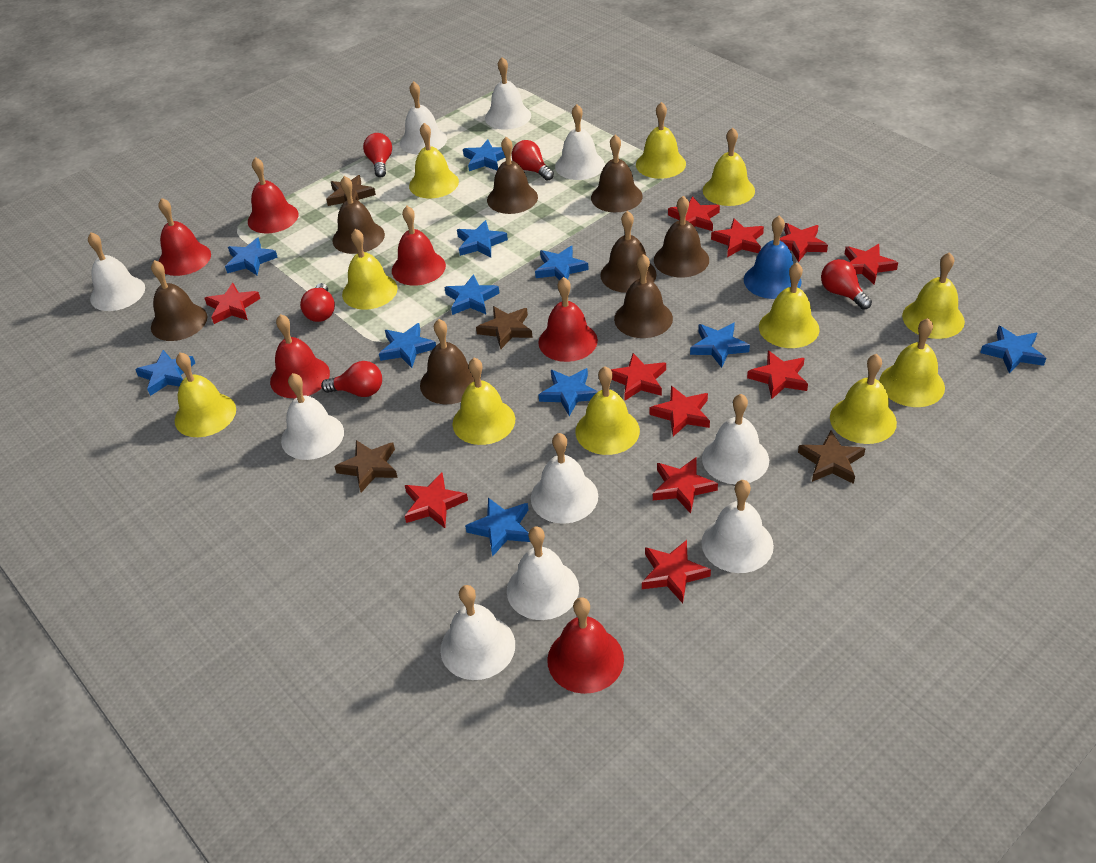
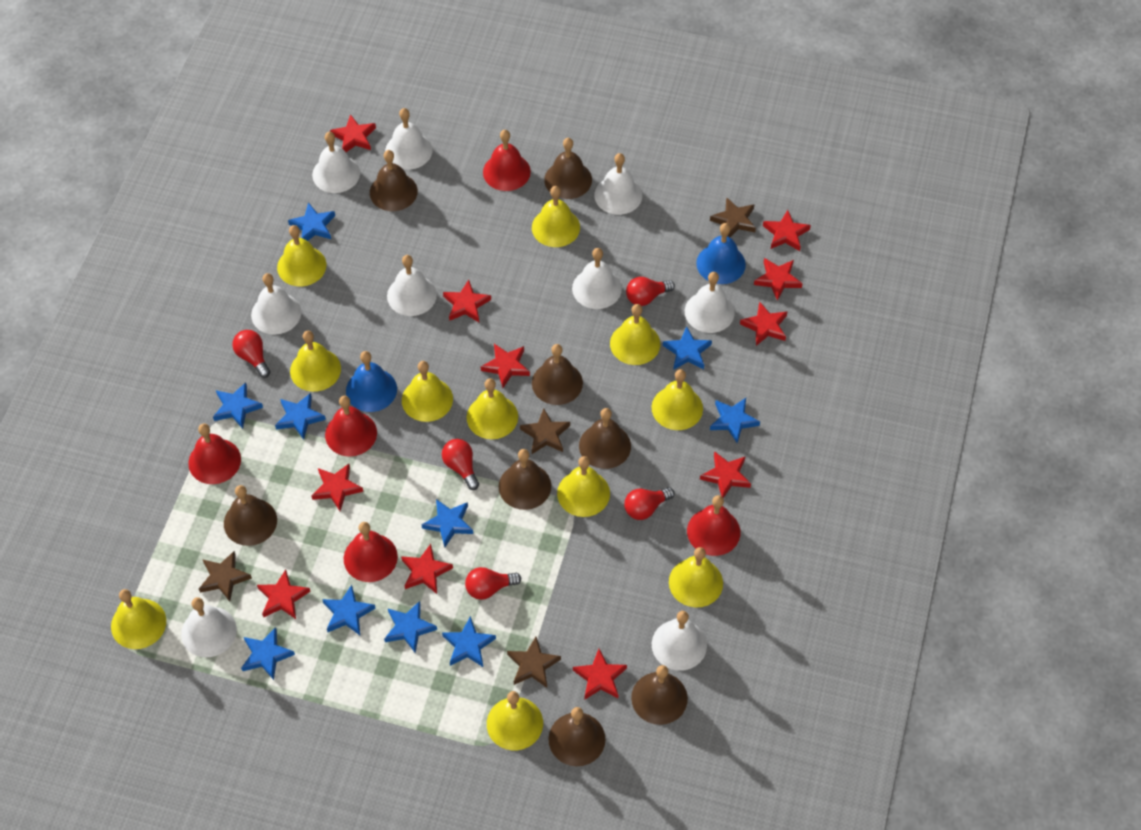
blue bell: 1 -> 2
blue star: 11 -> 10
red bell: 6 -> 5
white bell: 10 -> 9

